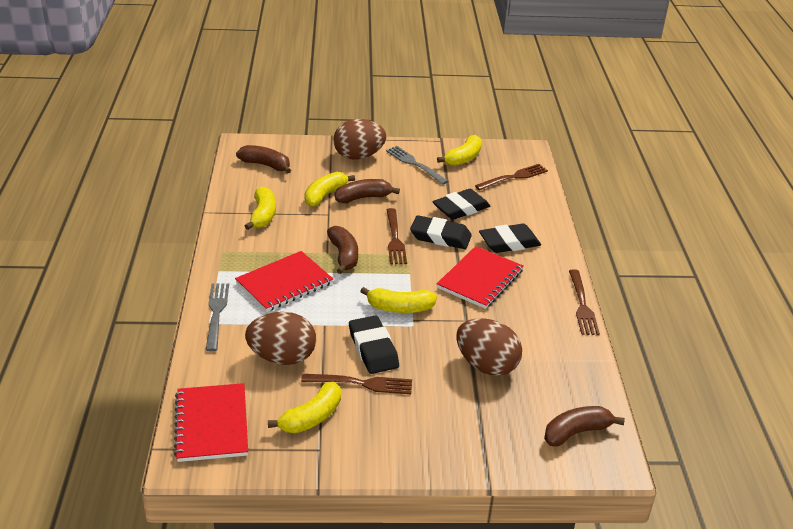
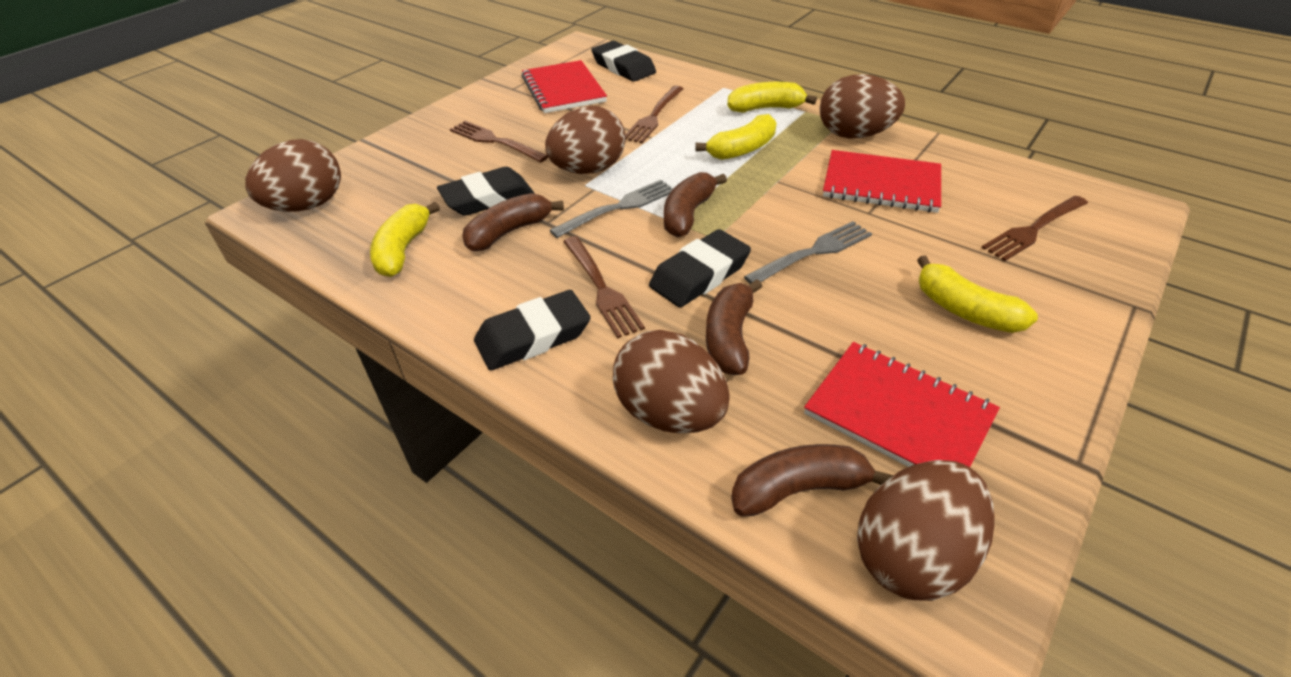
brown egg: 3 -> 5
yellow banana: 5 -> 4

